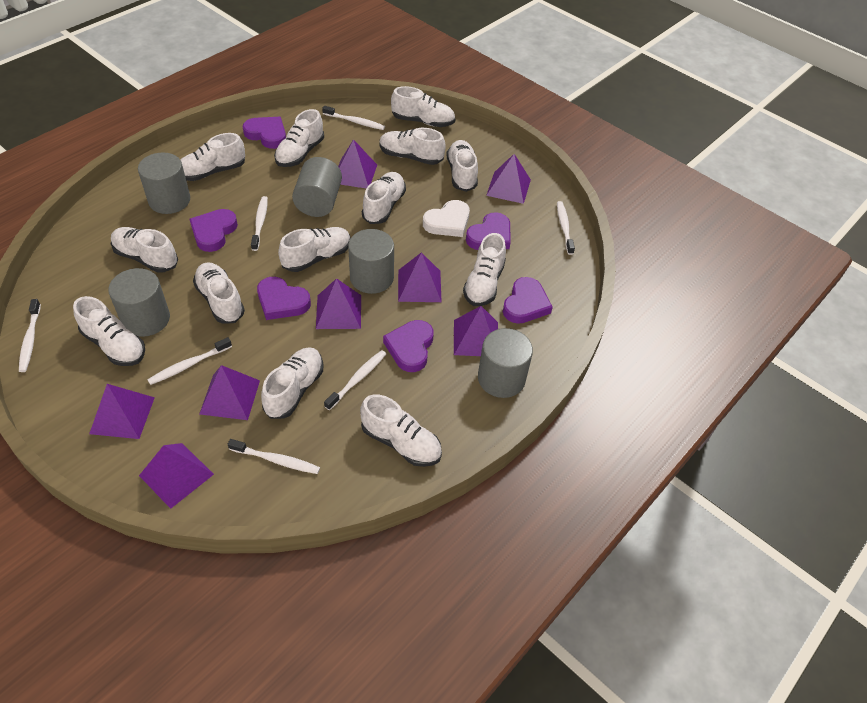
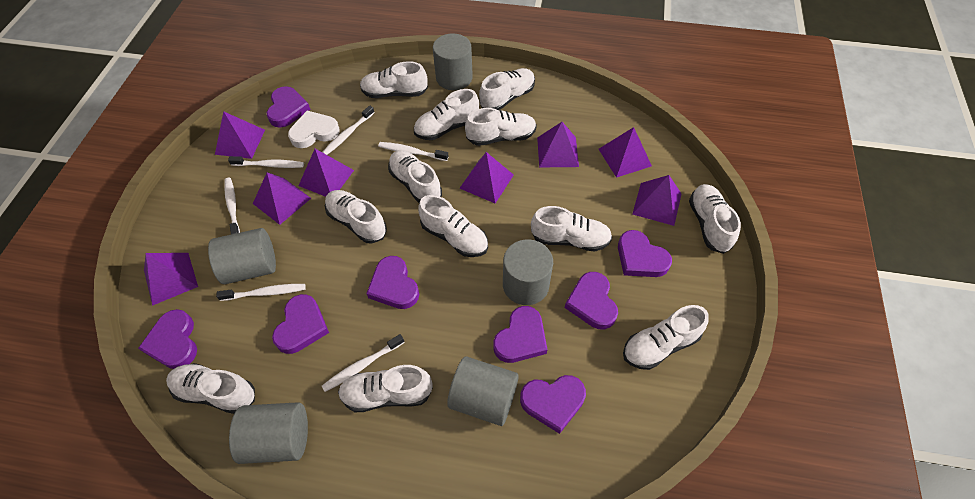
purple heart: 6 -> 8
white shoe: 13 -> 12
white toothbrush: 7 -> 6

